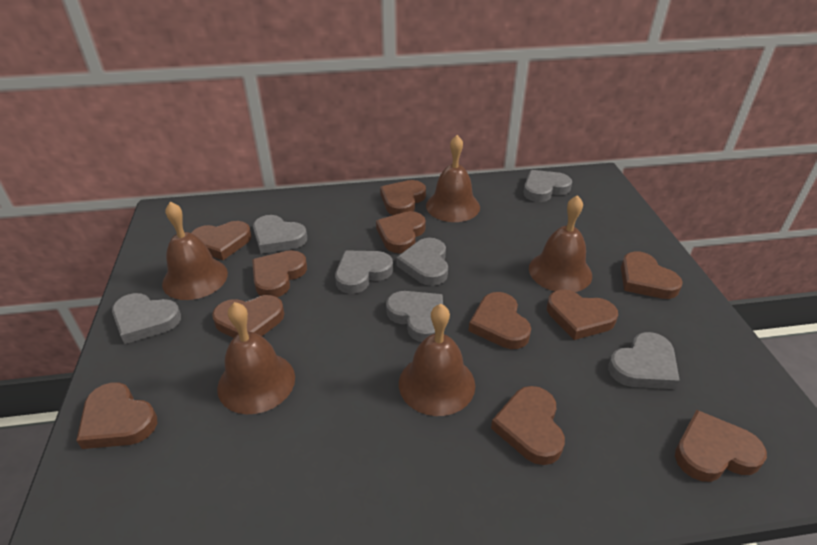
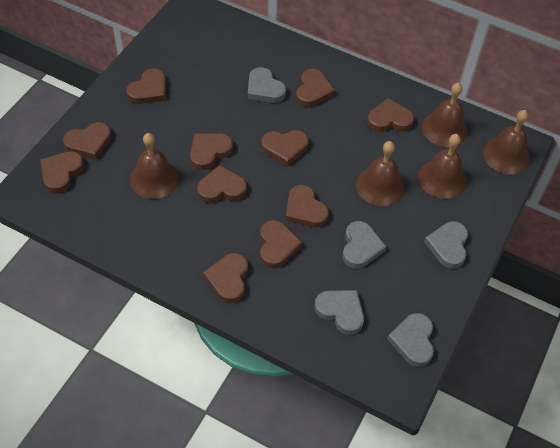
grey heart: 7 -> 5

